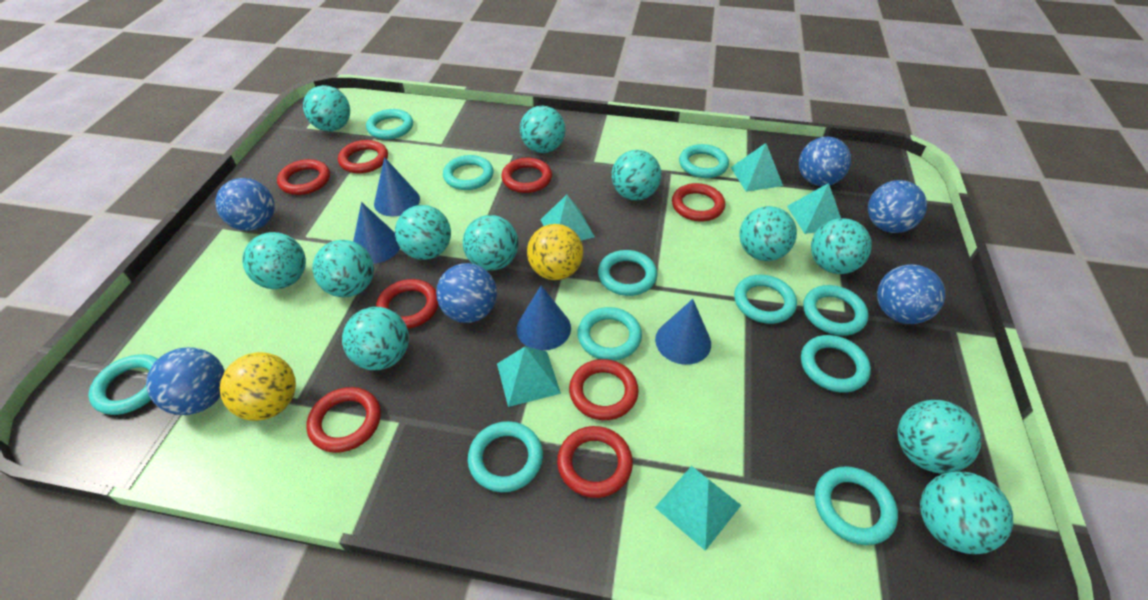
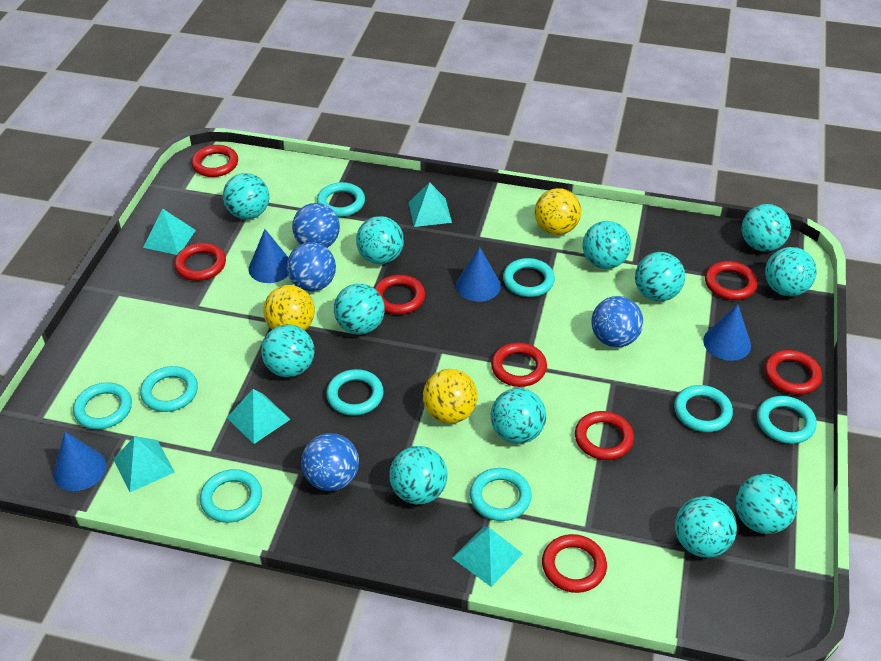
blue ball: 6 -> 4
turquoise ring: 11 -> 9
yellow ball: 2 -> 3

